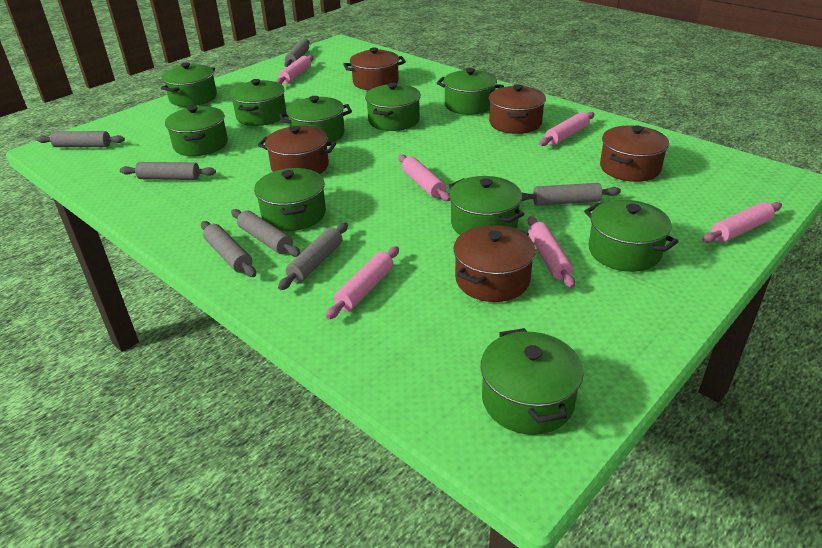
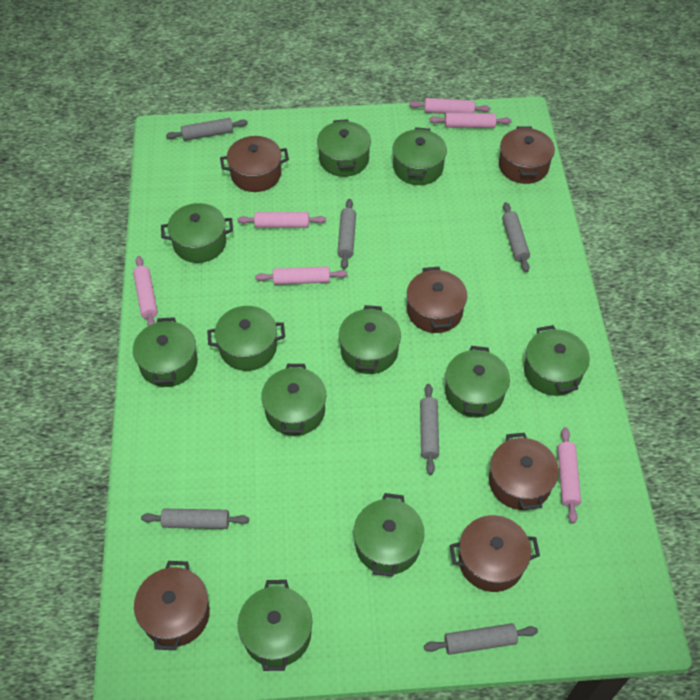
brown pot: 5 -> 6
green pot: 10 -> 11
grey rolling pin: 7 -> 6

